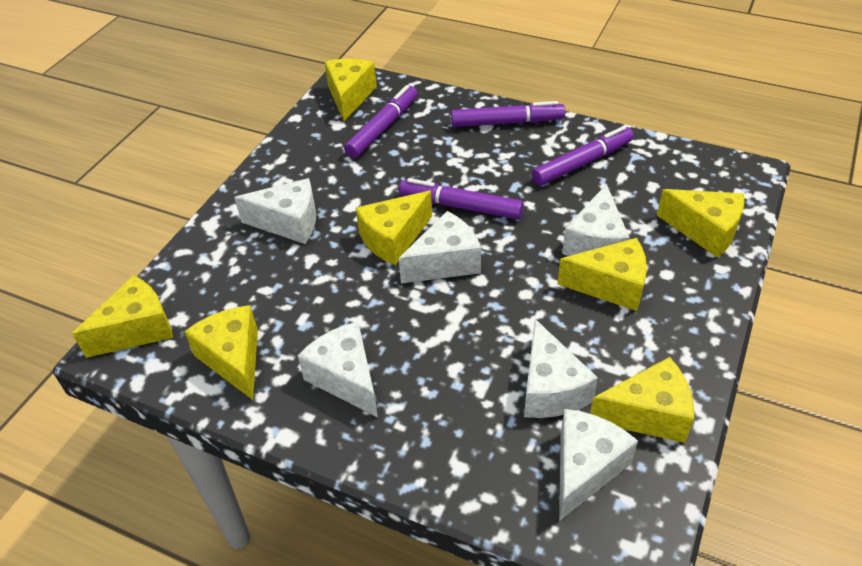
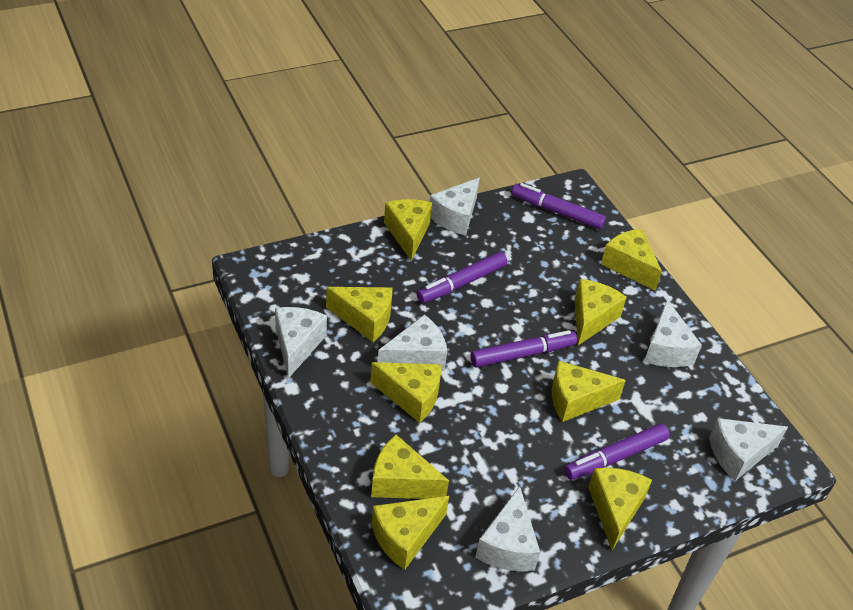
yellow cheese: 7 -> 9

